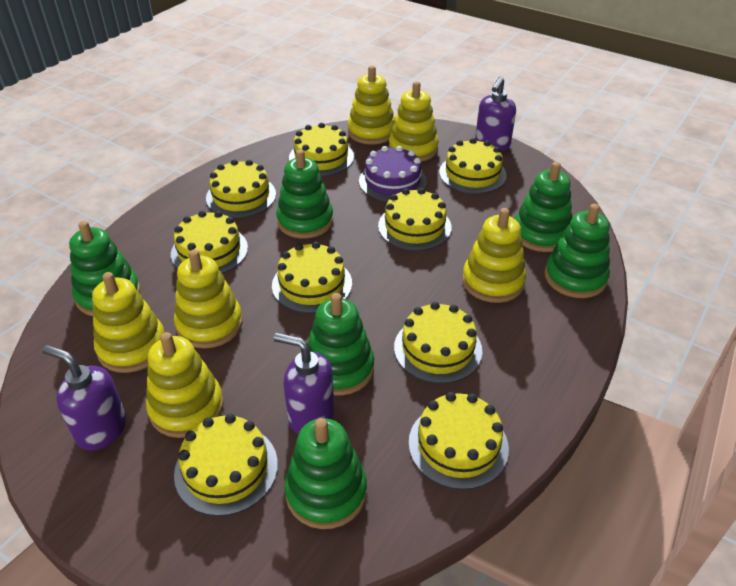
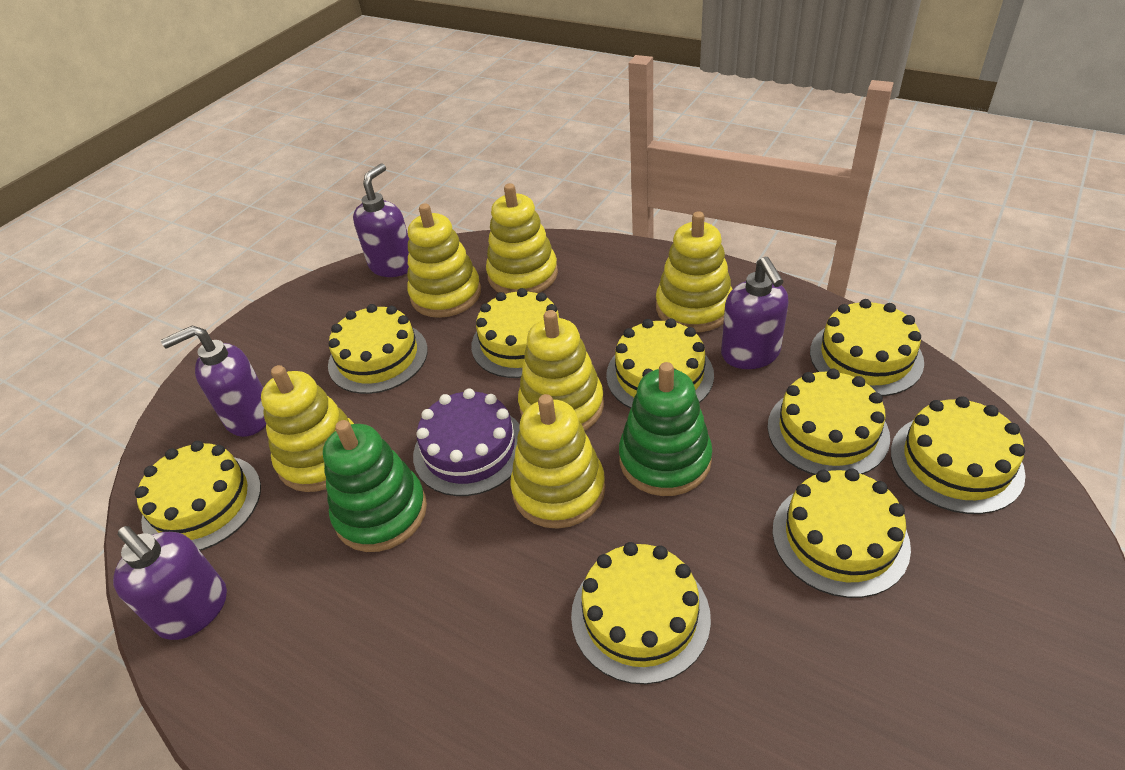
green stacking toy: 6 -> 2
purple soap dispenser: 3 -> 4

